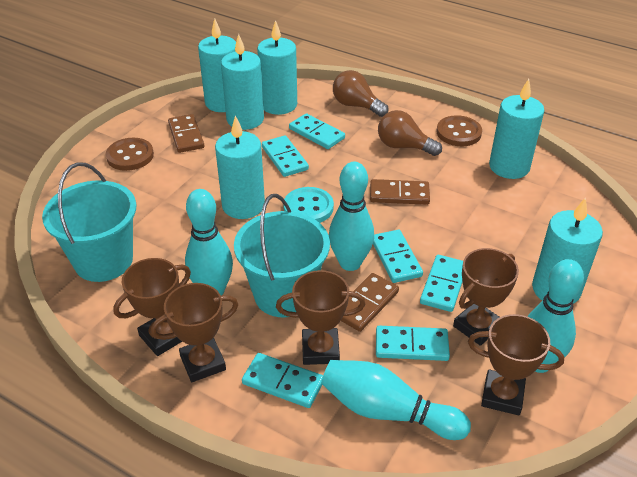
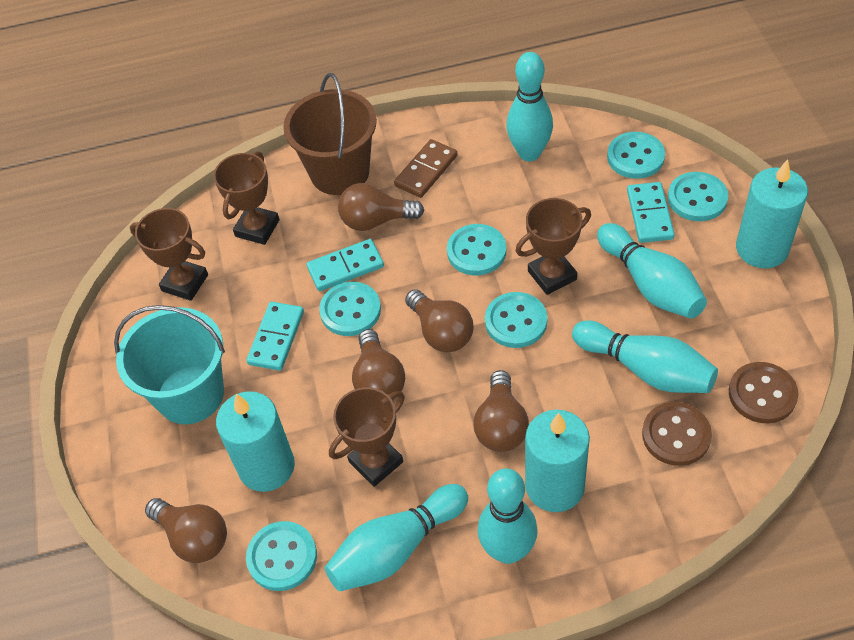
brown bucket: 0 -> 1
brown domino: 3 -> 1
brown light bulb: 2 -> 5
brown trophy: 5 -> 4
turquoise bowling pin: 4 -> 5
turquoise bucket: 2 -> 1
turquoise button: 1 -> 6
turquoise candle: 6 -> 3
turquoise domino: 6 -> 3

